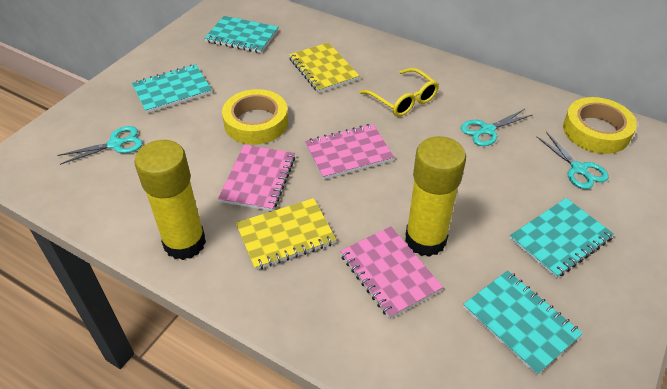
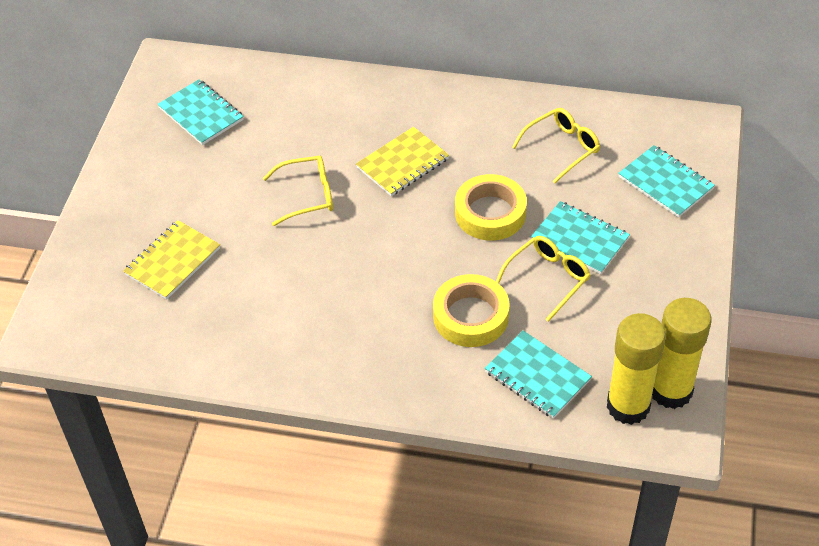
pink notebook: 3 -> 0
turquoise scissors: 3 -> 0
yellow glasses: 1 -> 3

